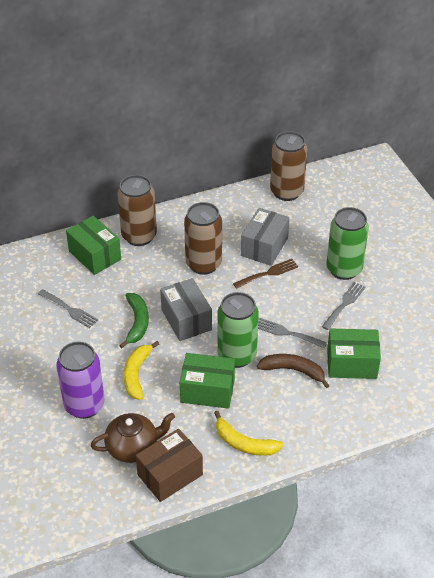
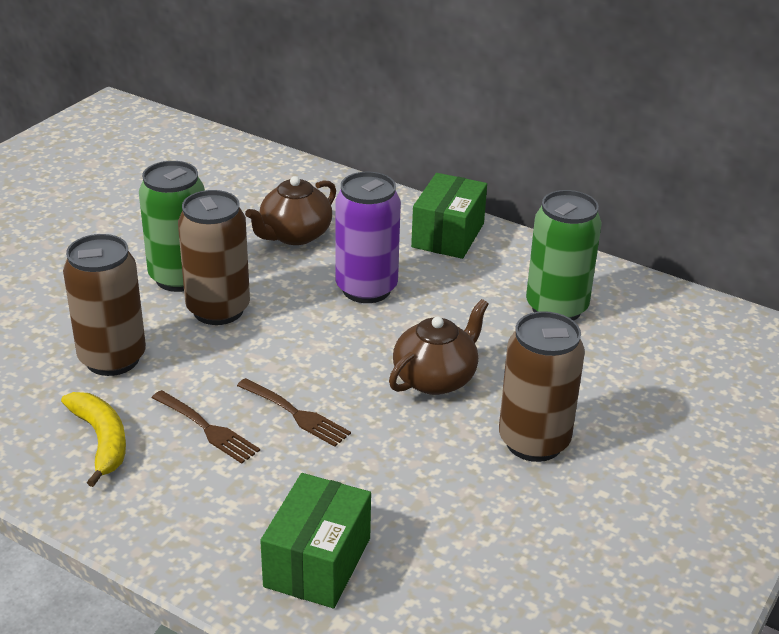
brown banana: 1 -> 0
brown box: 1 -> 0
brown fork: 1 -> 2
brown teapot: 1 -> 2
green banana: 1 -> 0
green box: 3 -> 2
grey box: 2 -> 0
grey fork: 3 -> 0
yellow banana: 2 -> 1

